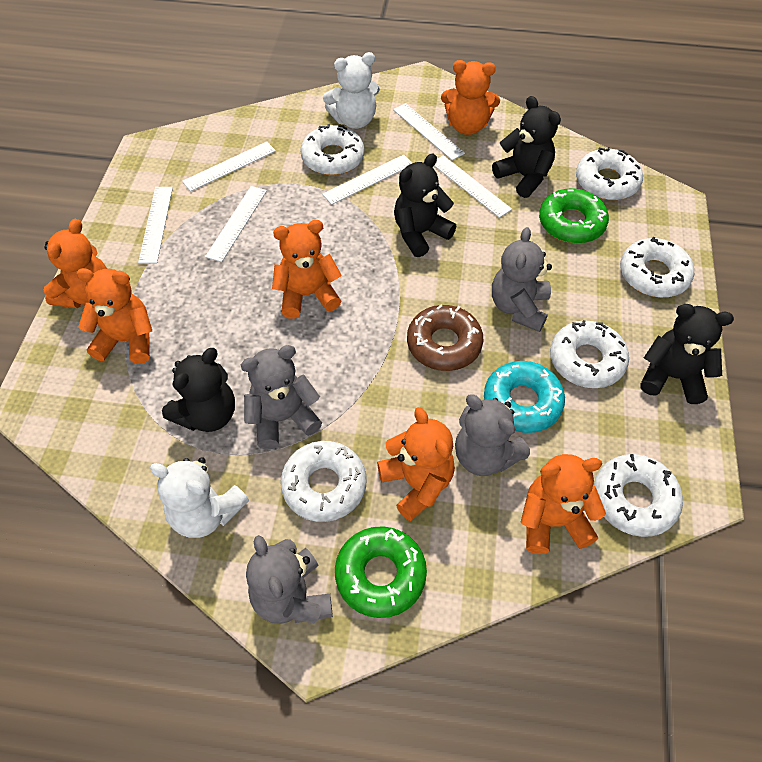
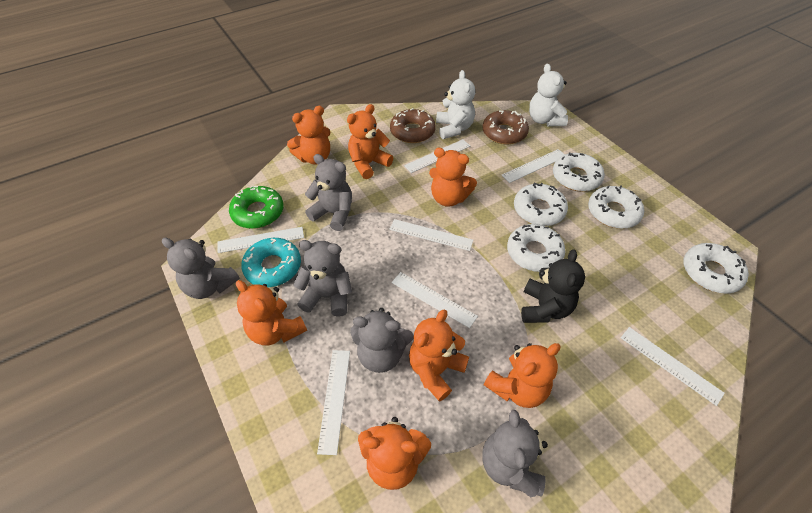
black teddy bear: 4 -> 1
brown donut: 1 -> 2
green donut: 2 -> 1
grey teddy bear: 4 -> 5
orange teddy bear: 6 -> 7
white donut: 6 -> 5
white ruler: 6 -> 7

